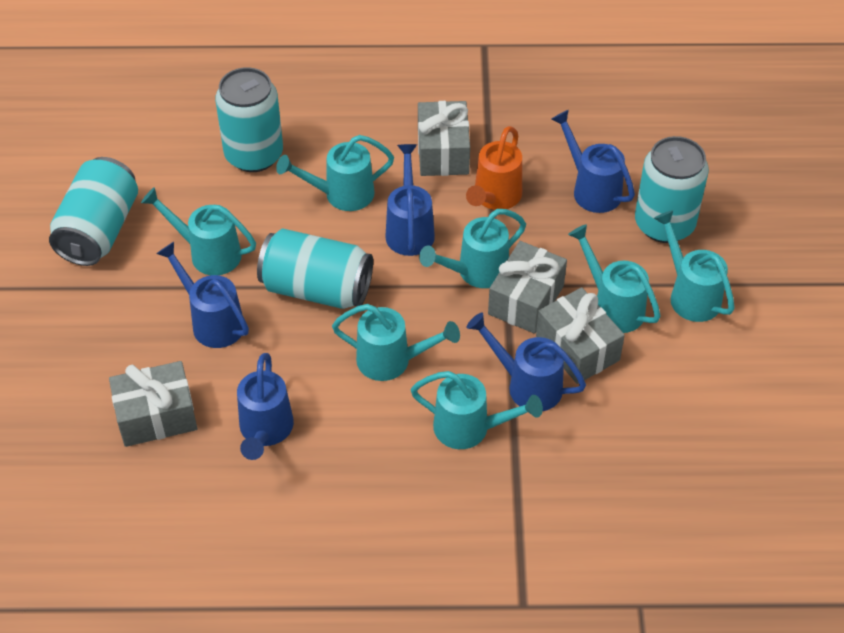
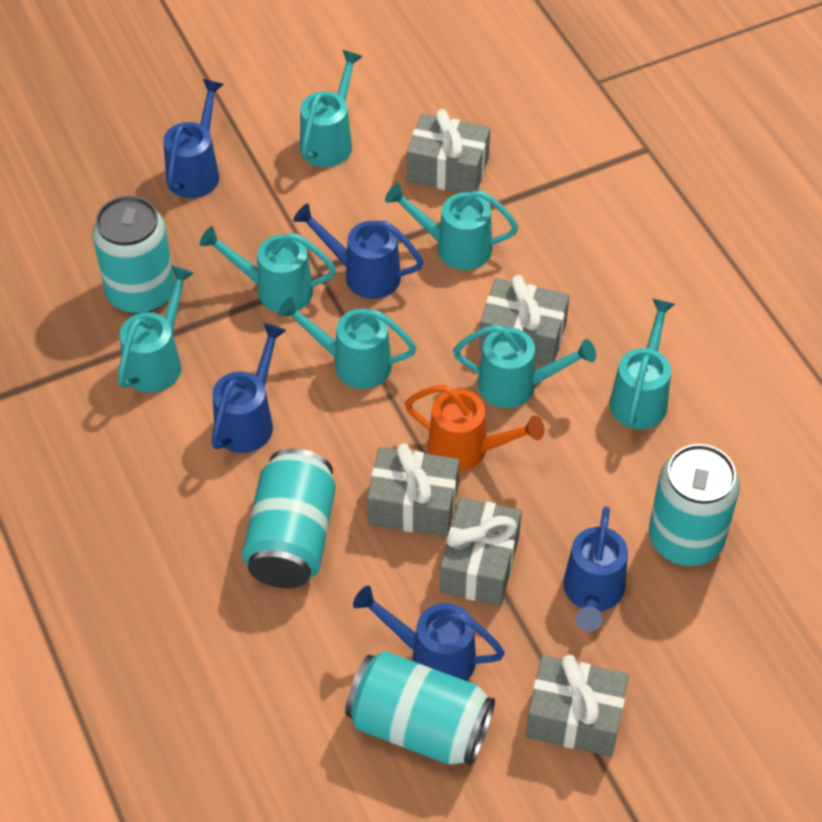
grey gift: 4 -> 5

